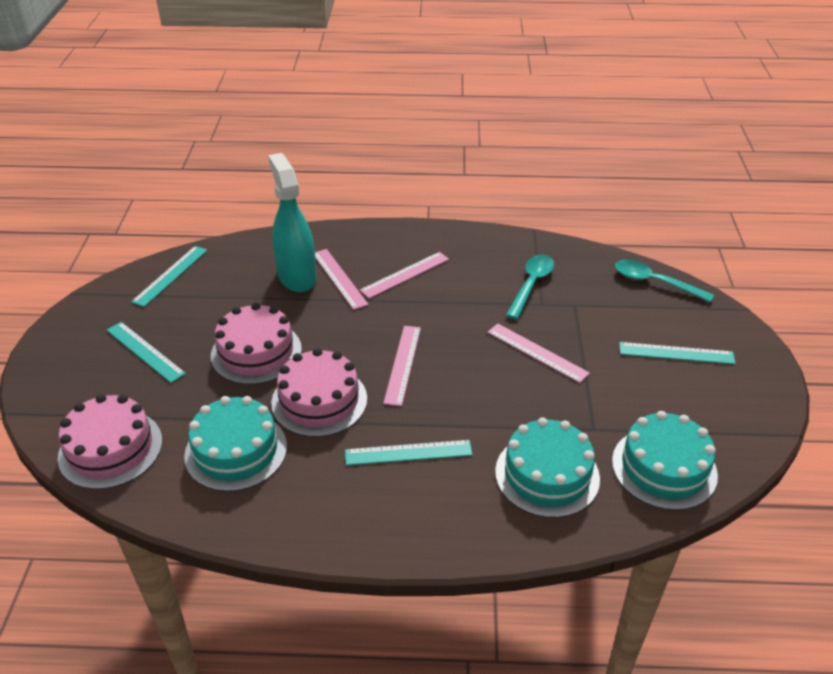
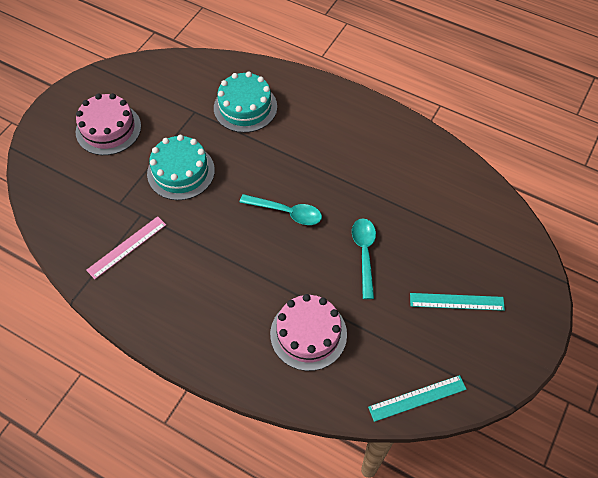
pink cake: 3 -> 2
pink ruler: 4 -> 1
turquoise cake: 3 -> 2
turquoise ruler: 4 -> 2
turquoise spray bottle: 1 -> 0

